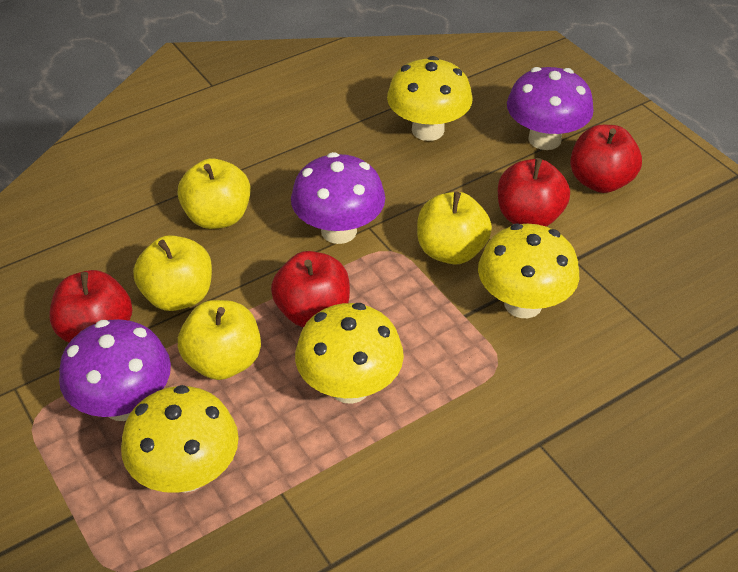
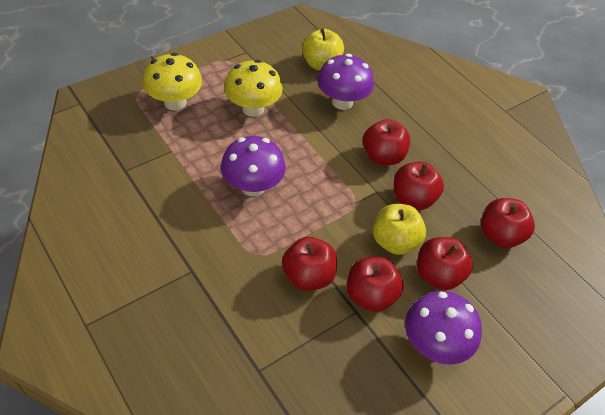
red apple: 4 -> 6
yellow apple: 4 -> 2
yellow mushroom: 4 -> 2

